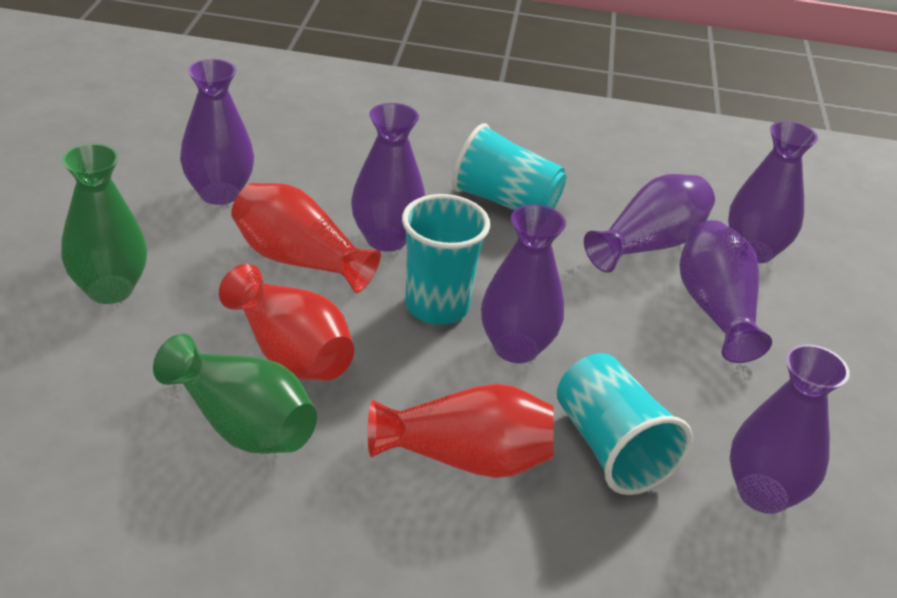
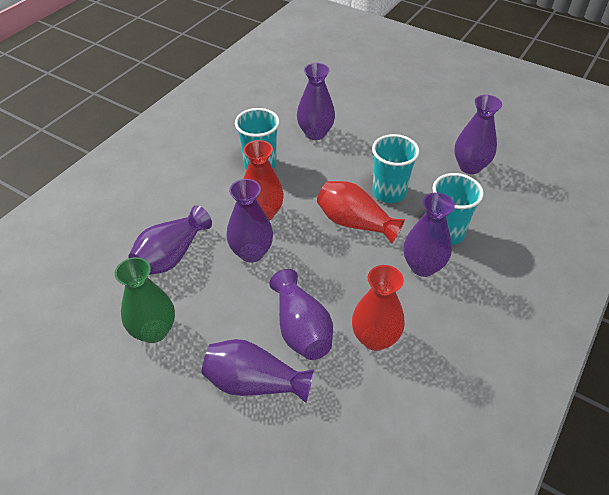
green vase: 2 -> 1

